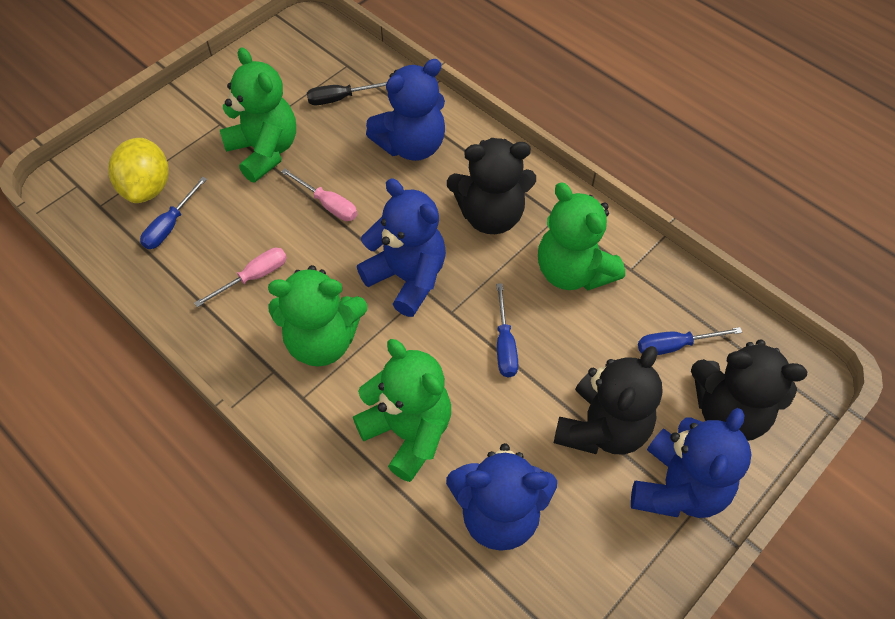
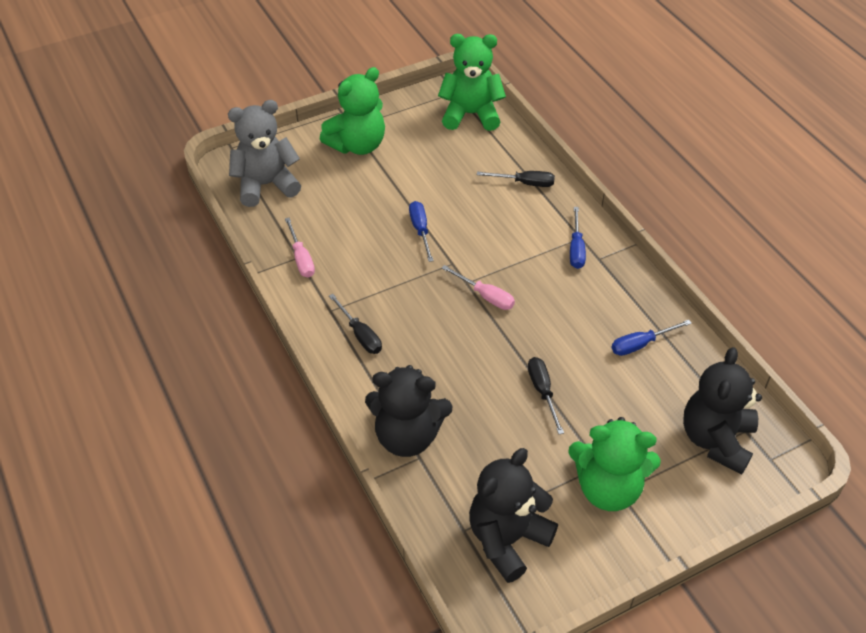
black screwdriver: 1 -> 3
blue teddy bear: 4 -> 0
green teddy bear: 4 -> 3
grey teddy bear: 0 -> 1
yellow lemon: 1 -> 0

